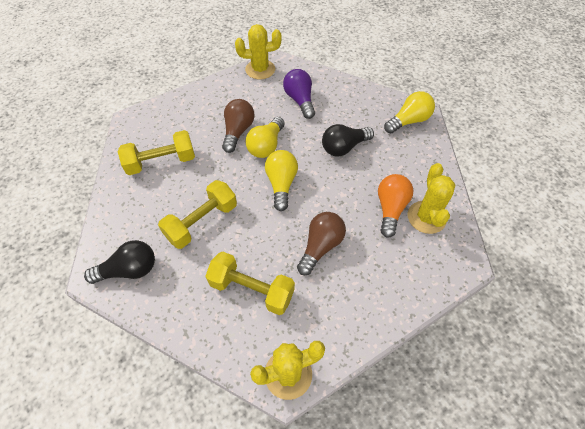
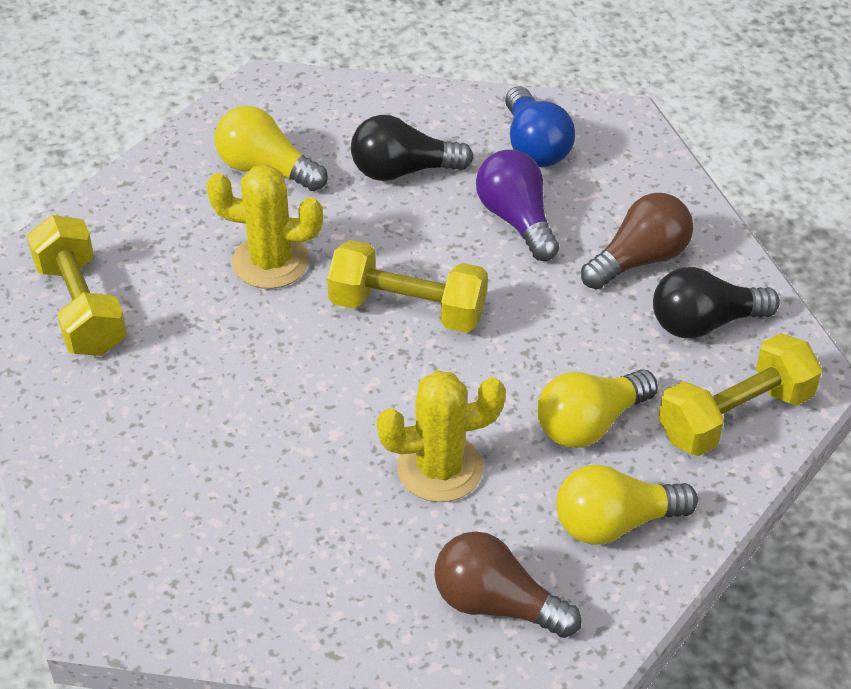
blue light bulb: 0 -> 1
orange light bulb: 1 -> 0
yellow cactus: 3 -> 2

